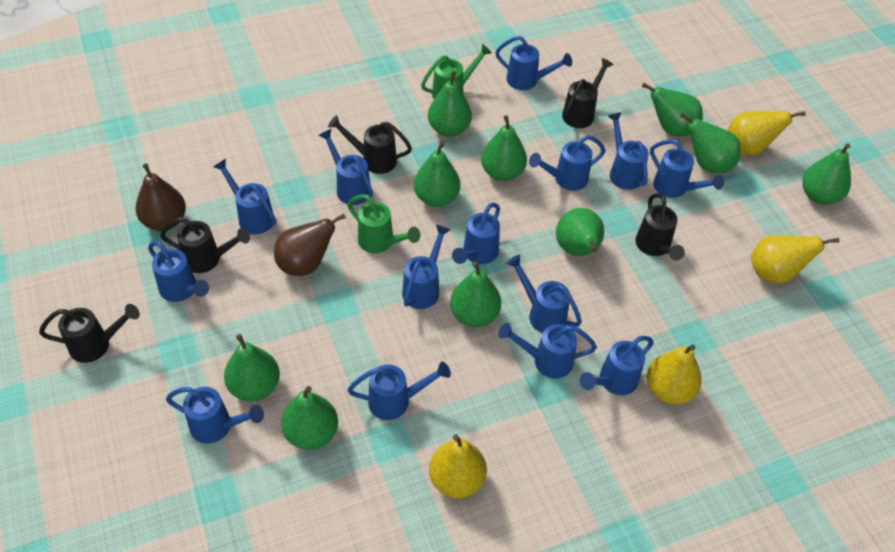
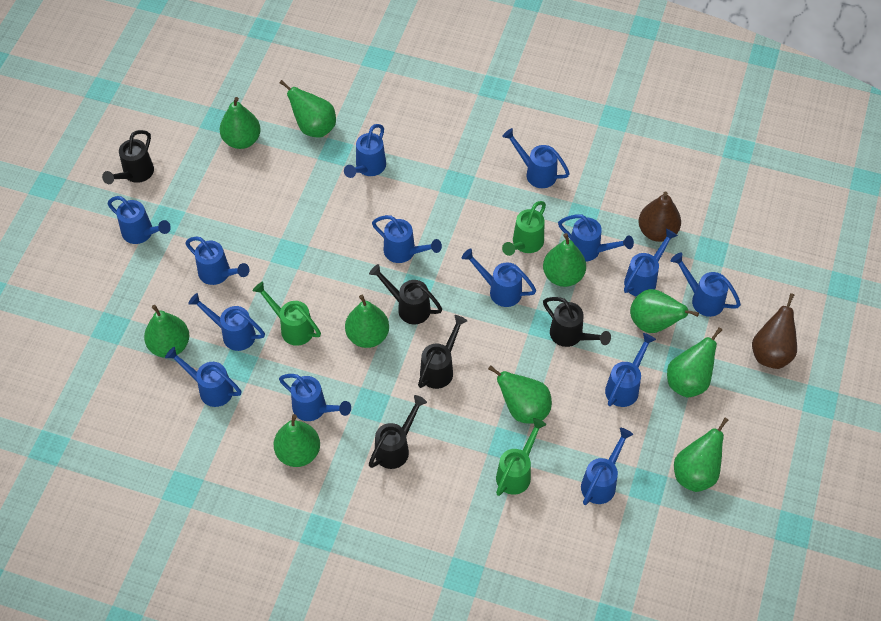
green watering can: 2 -> 3
yellow pear: 4 -> 0

